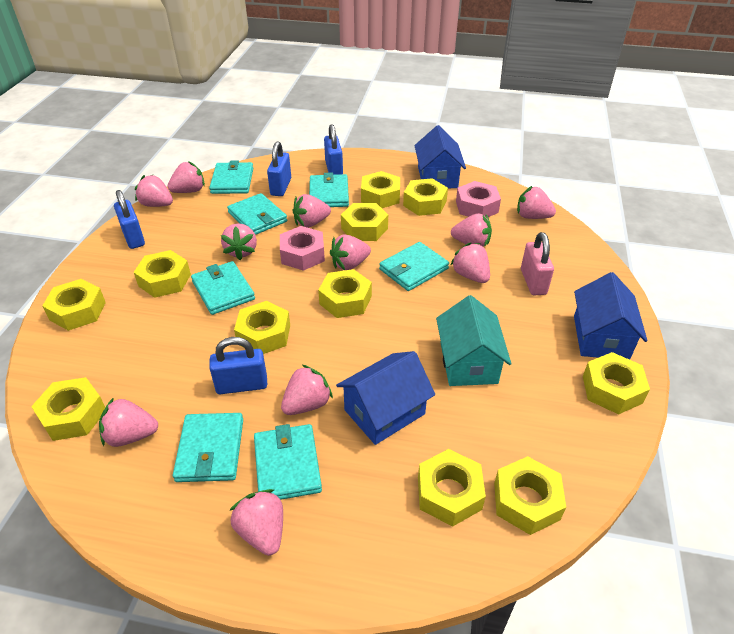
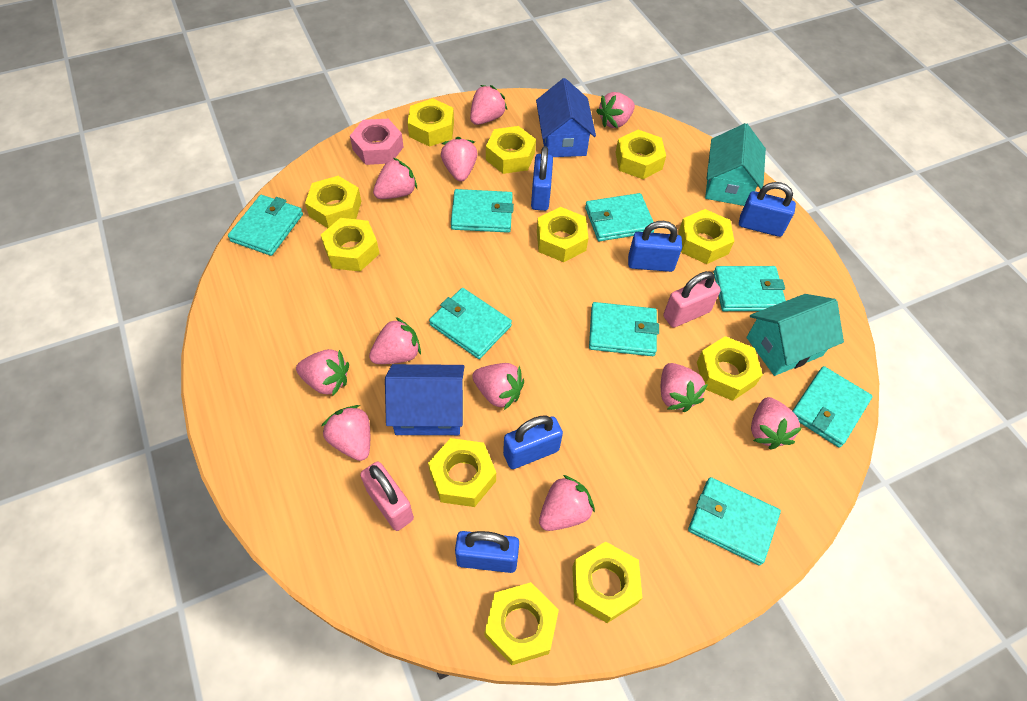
blue house: 3 -> 2
blue padlock: 4 -> 5
pink nut: 2 -> 1
pink padlock: 1 -> 2
turquoise house: 1 -> 2
turquoise wallet: 7 -> 8

